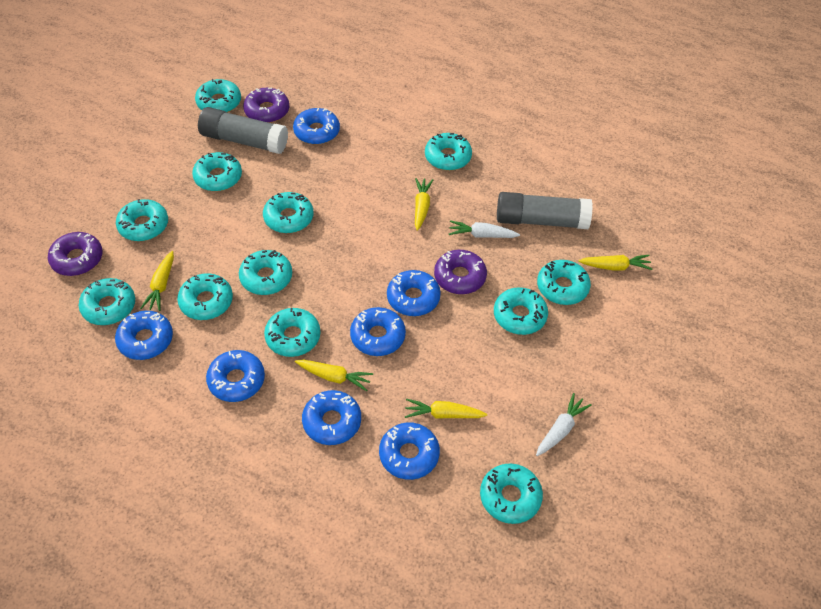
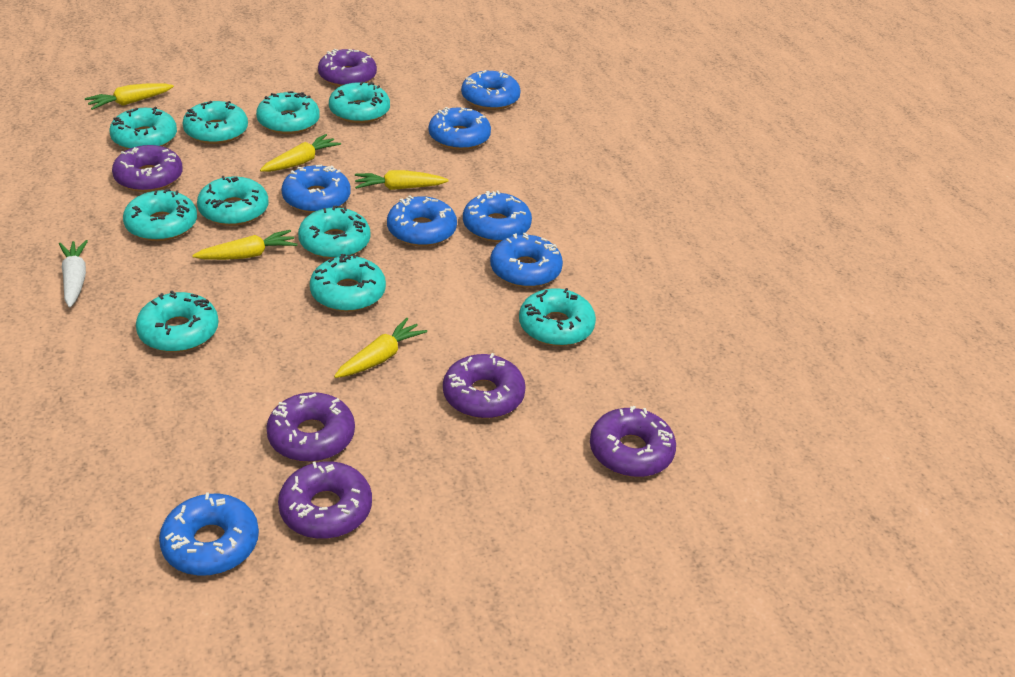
grey glue stick: 2 -> 0
purple donut: 3 -> 6
turquoise donut: 12 -> 10
white carrot: 2 -> 1

